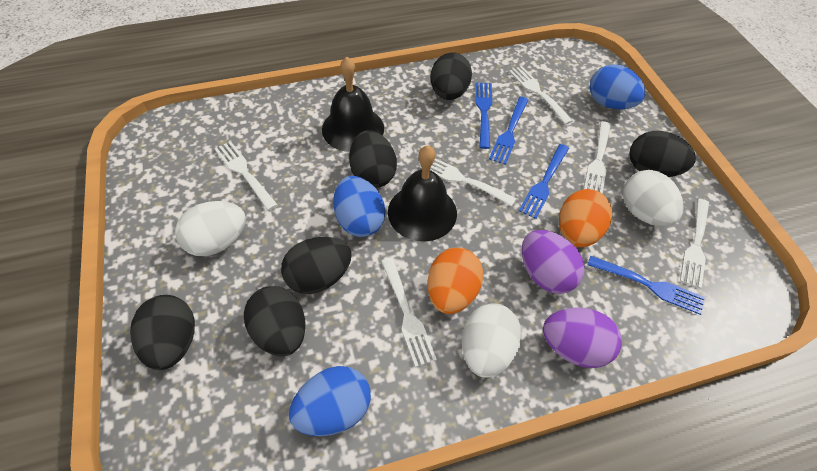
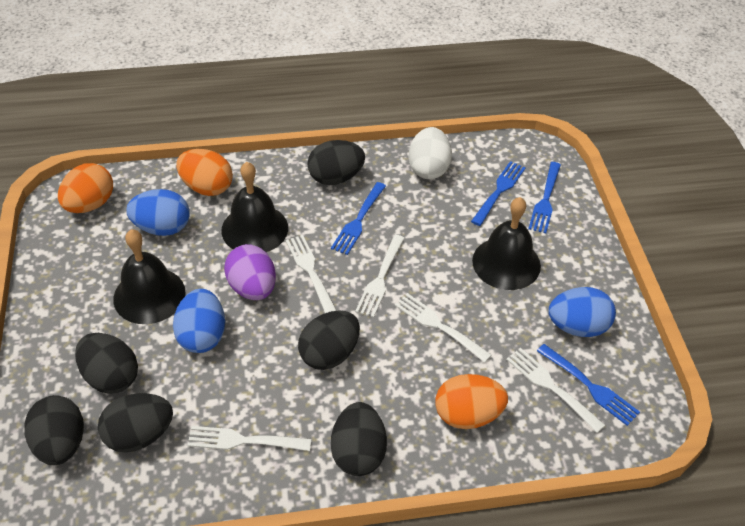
black bell: 2 -> 3
orange egg: 2 -> 3
purple egg: 2 -> 1
white egg: 3 -> 1
white fork: 6 -> 5

